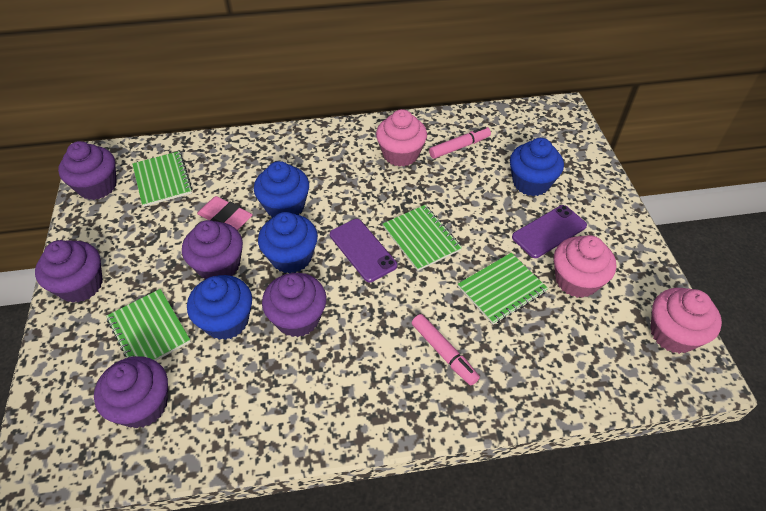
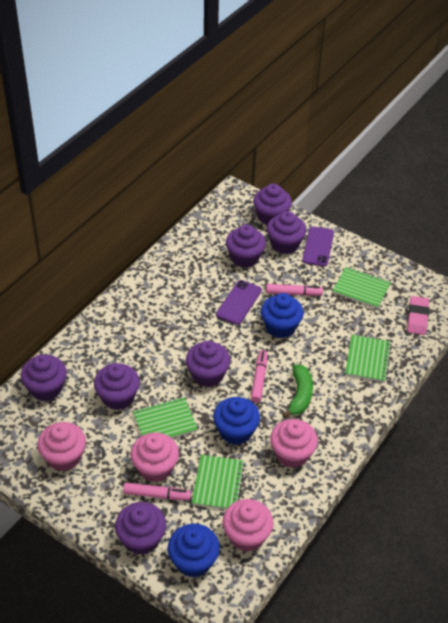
blue cupcake: 4 -> 3
green banana: 0 -> 1
pink cupcake: 3 -> 4
pink marker: 2 -> 3
purple cupcake: 5 -> 7

